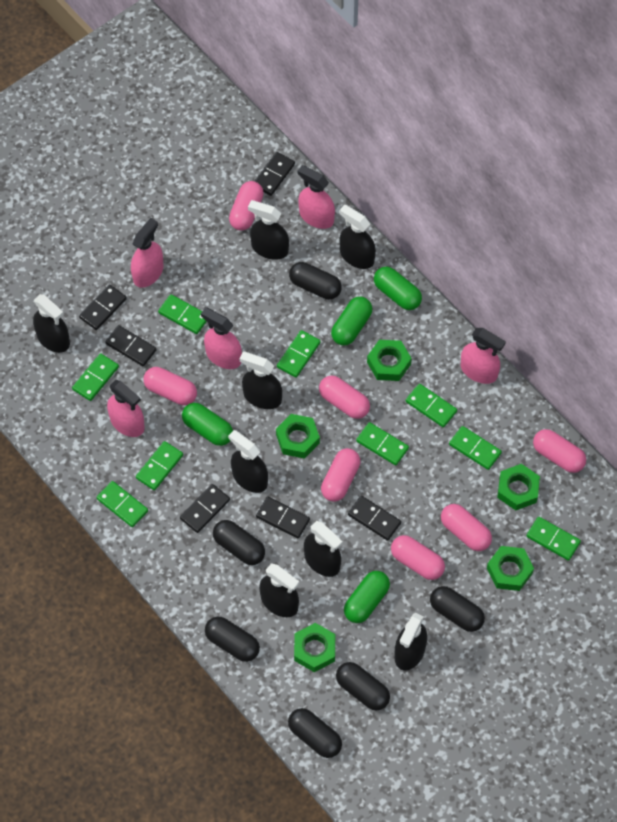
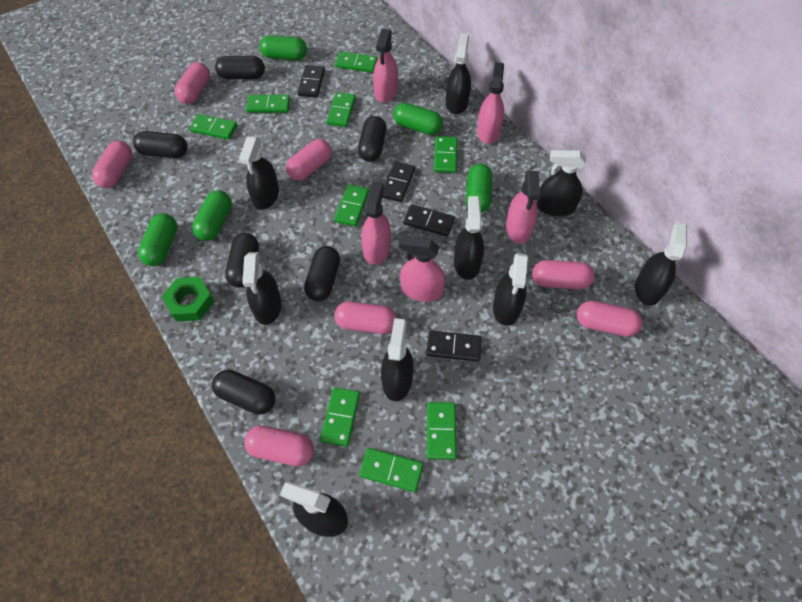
black domino: 6 -> 4
black spray bottle: 8 -> 9
green capsule: 4 -> 5
green nut: 5 -> 1

